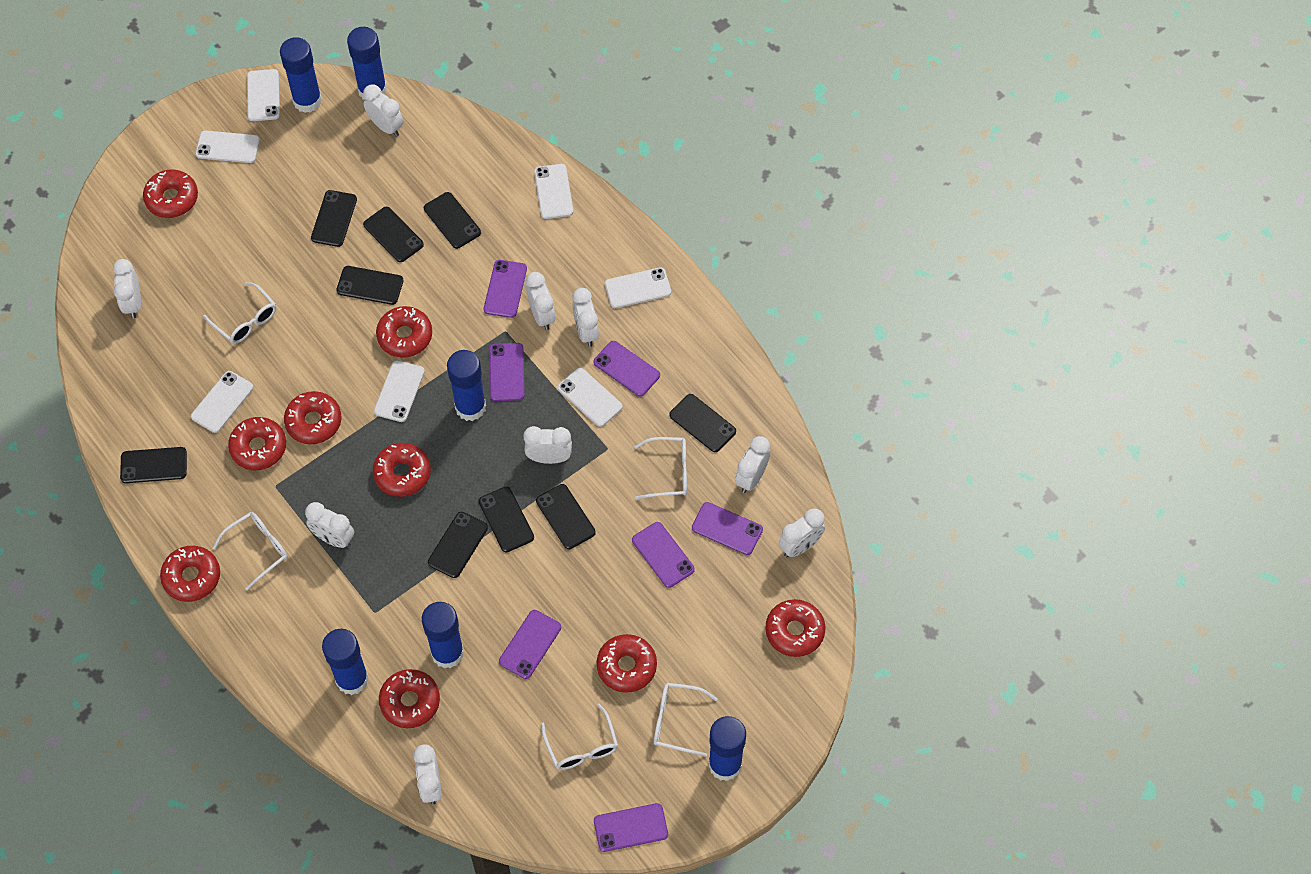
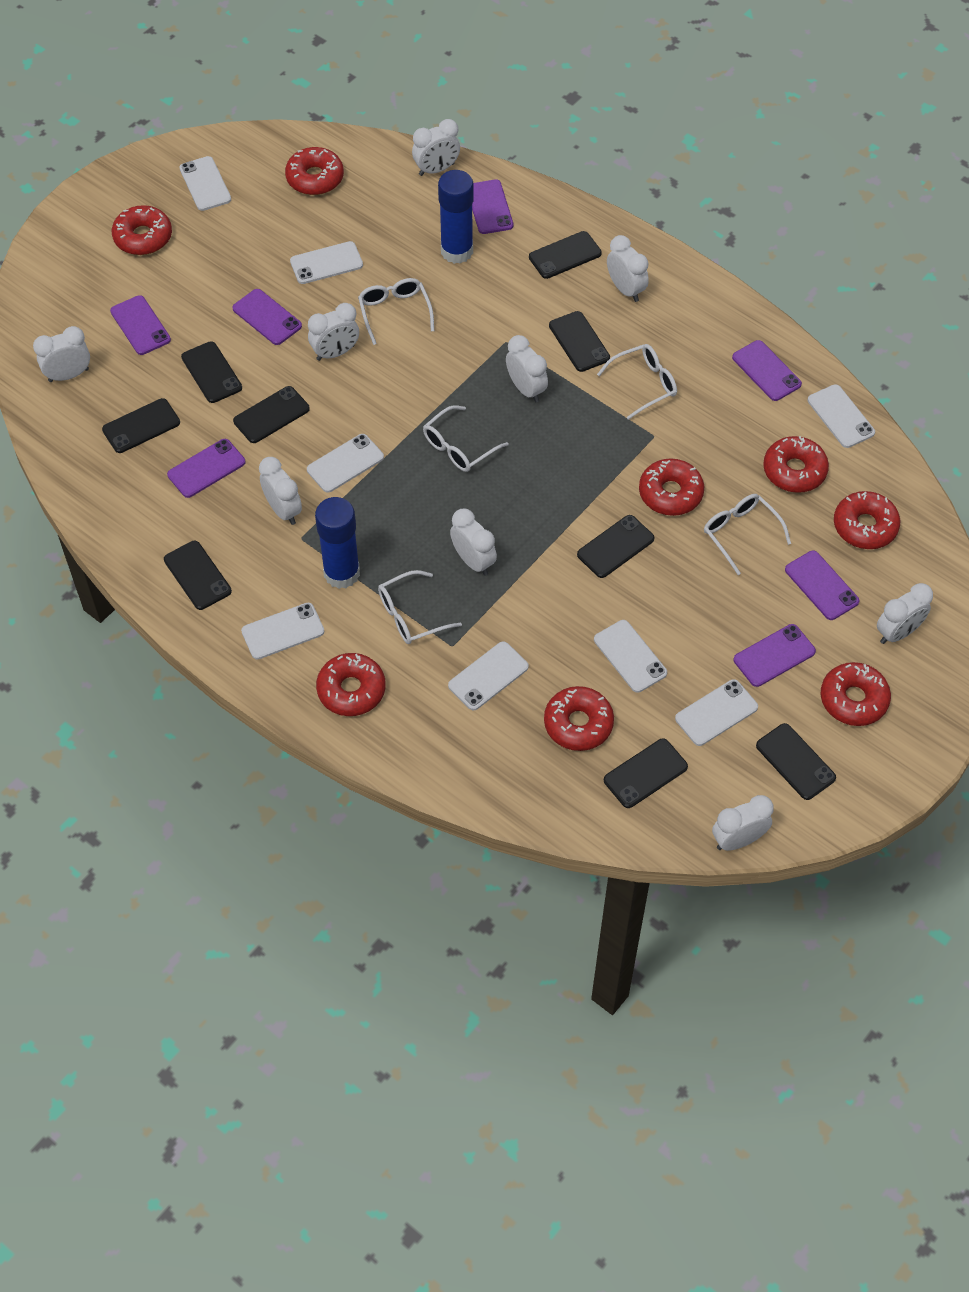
blue glue stick: 6 -> 2
red donut: 9 -> 8
white phone: 7 -> 8

